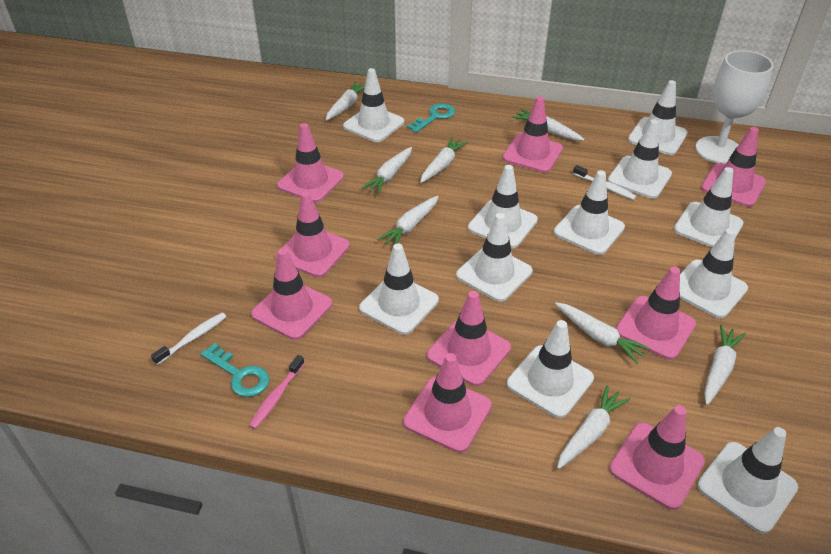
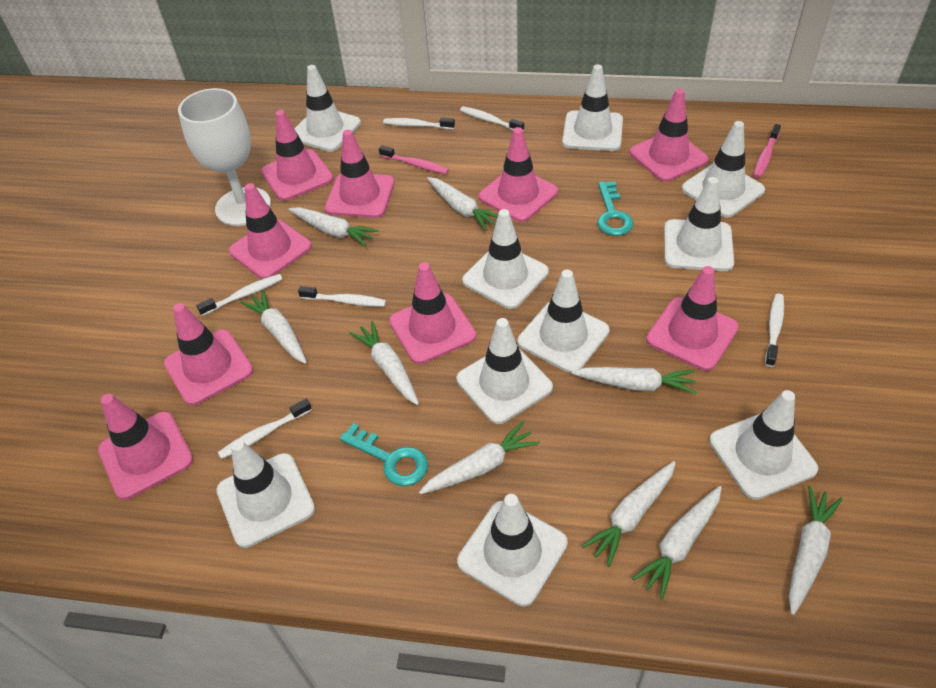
pink toothbrush: 1 -> 2
white carrot: 8 -> 9
white toothbrush: 2 -> 6
white traffic cone: 11 -> 10

